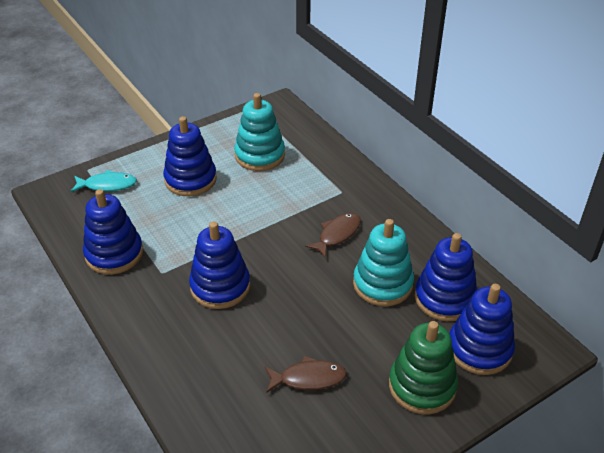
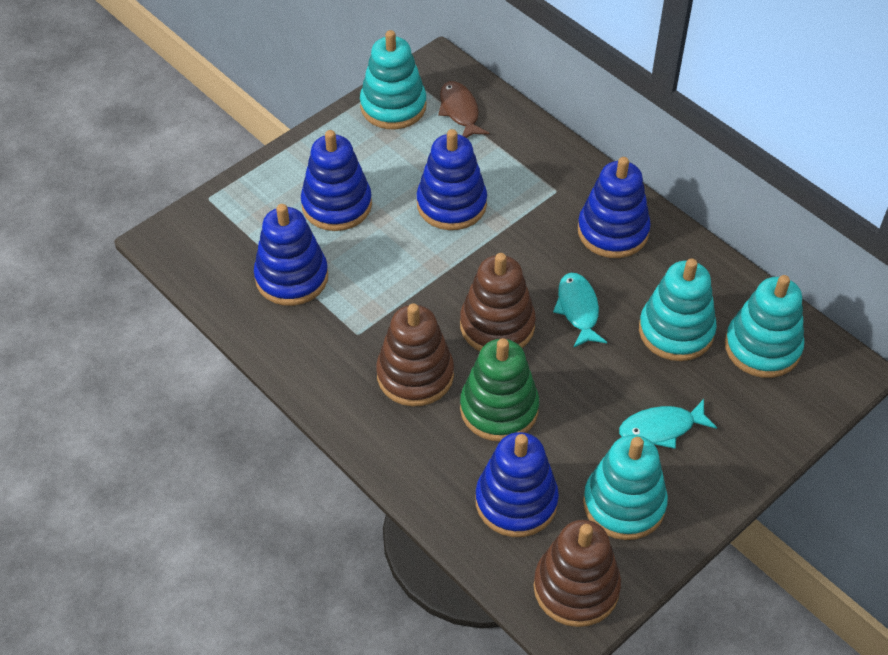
brown fish: 2 -> 1
brown stacking toy: 0 -> 3
turquoise fish: 1 -> 2
turquoise stacking toy: 2 -> 4

